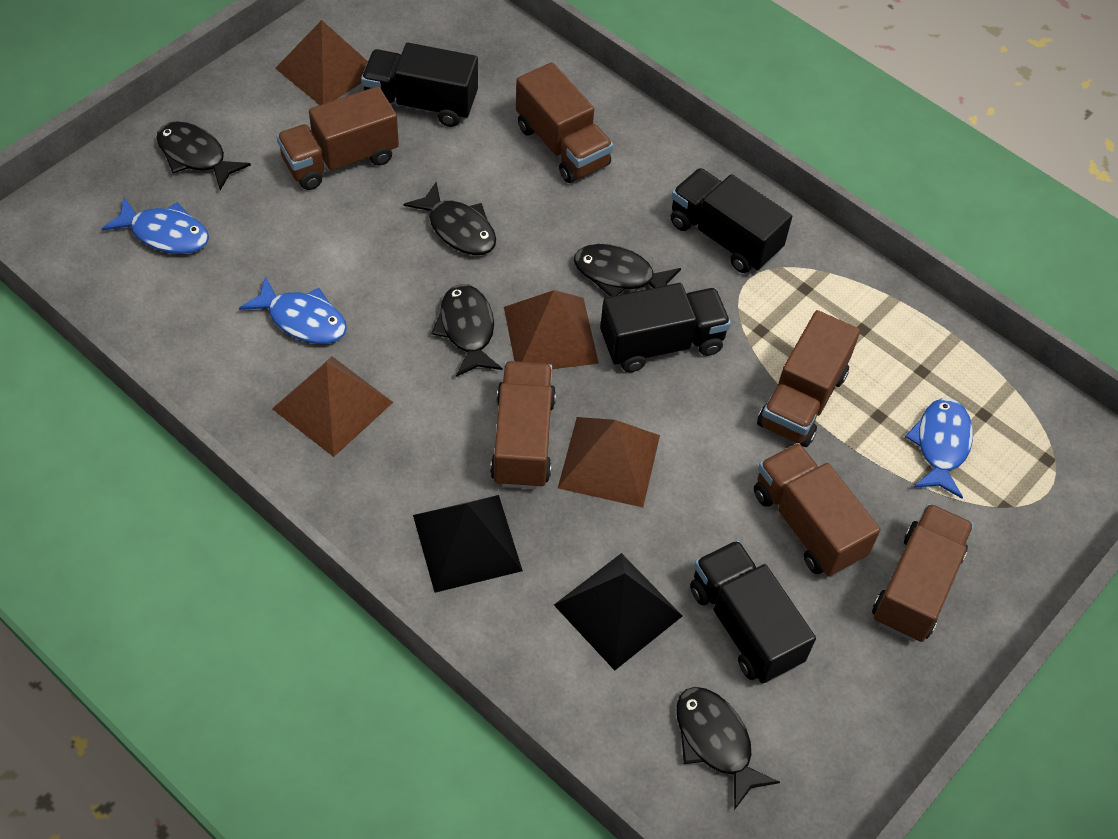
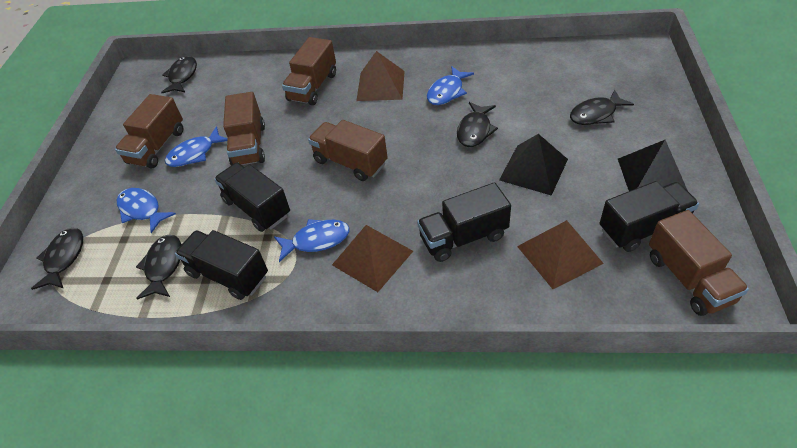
blue fish: 3 -> 4
brown pyramid: 4 -> 3
brown truck: 6 -> 5

